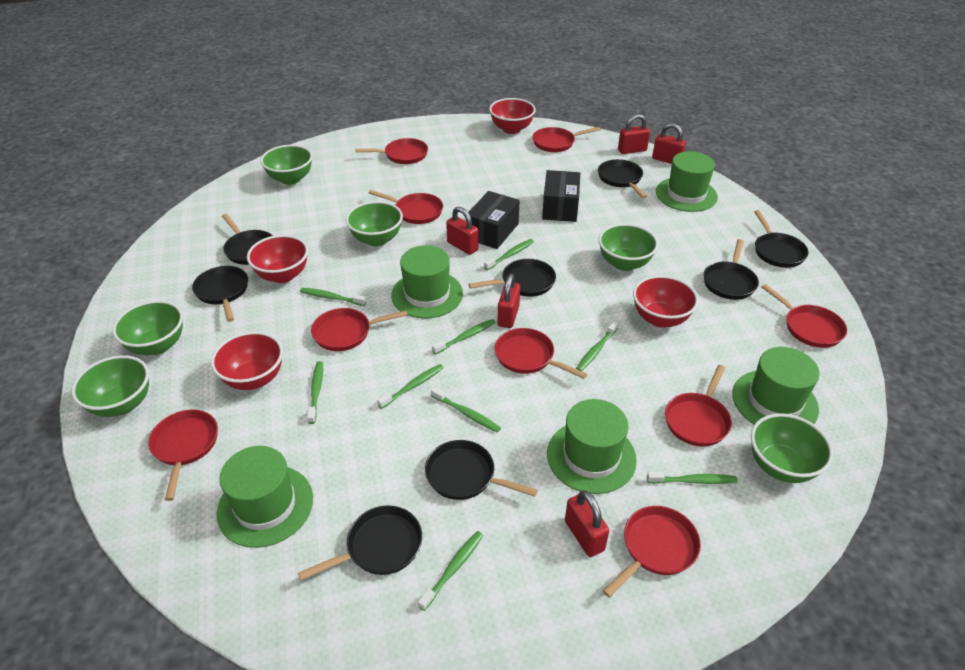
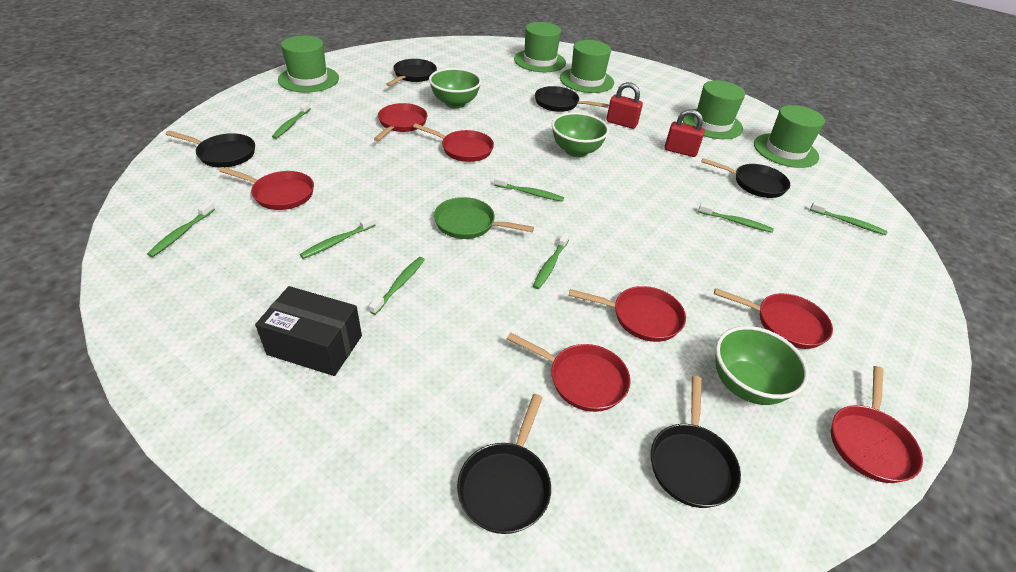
black box: 2 -> 1
black pan: 8 -> 6
green bowl: 6 -> 3
green pan: 0 -> 1
green toothbrush: 9 -> 8
red bowl: 4 -> 0
red padlock: 5 -> 2
red pan: 9 -> 7

